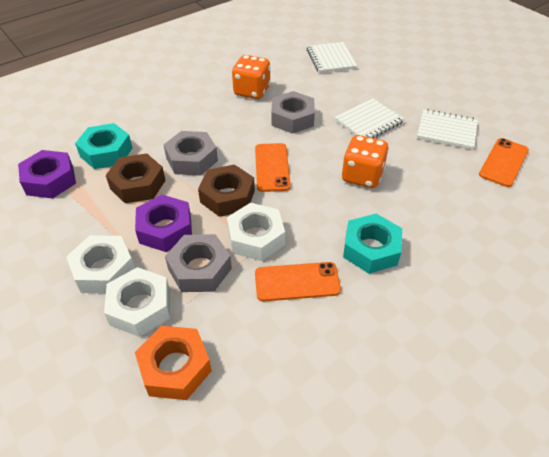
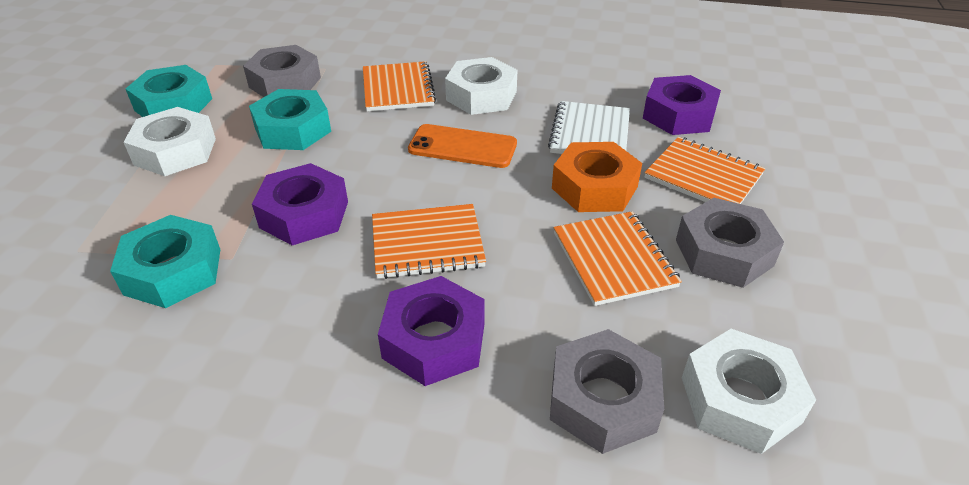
brown nut: 2 -> 0
orange dice: 2 -> 0
orange notebook: 0 -> 4
orange phone: 3 -> 1
purple nut: 2 -> 3
turquoise nut: 2 -> 3
white notebook: 3 -> 1

